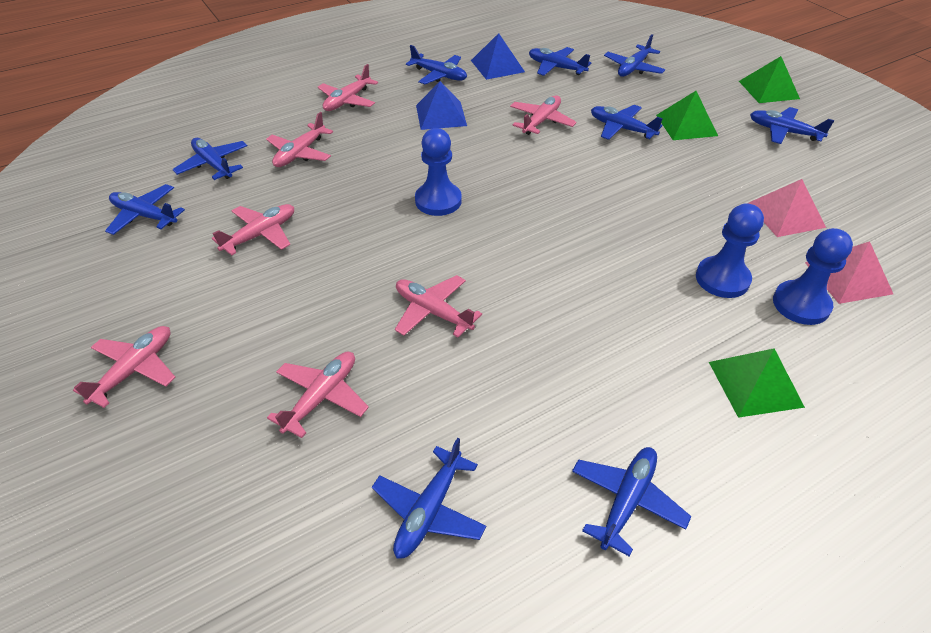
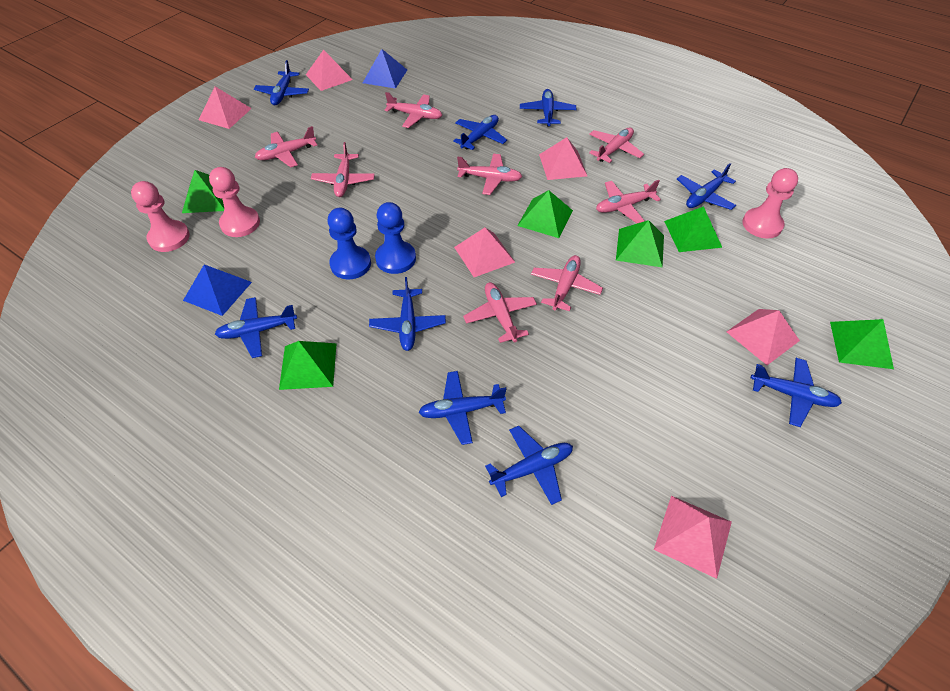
blue pawn: 3 -> 2
green pyramid: 3 -> 6
pink pawn: 0 -> 3
pink plane: 7 -> 8
pink pyramid: 2 -> 6

